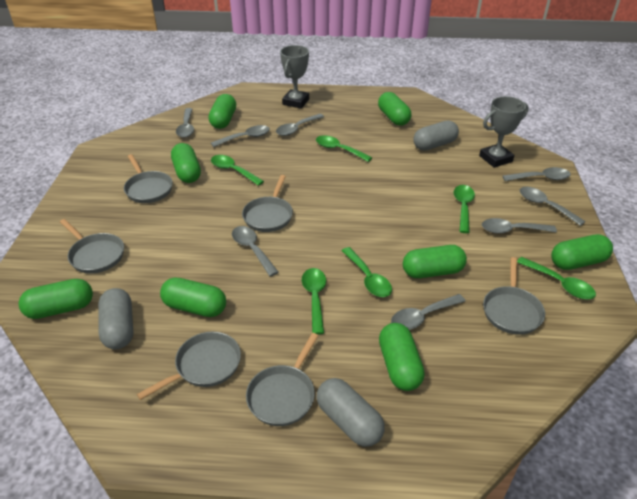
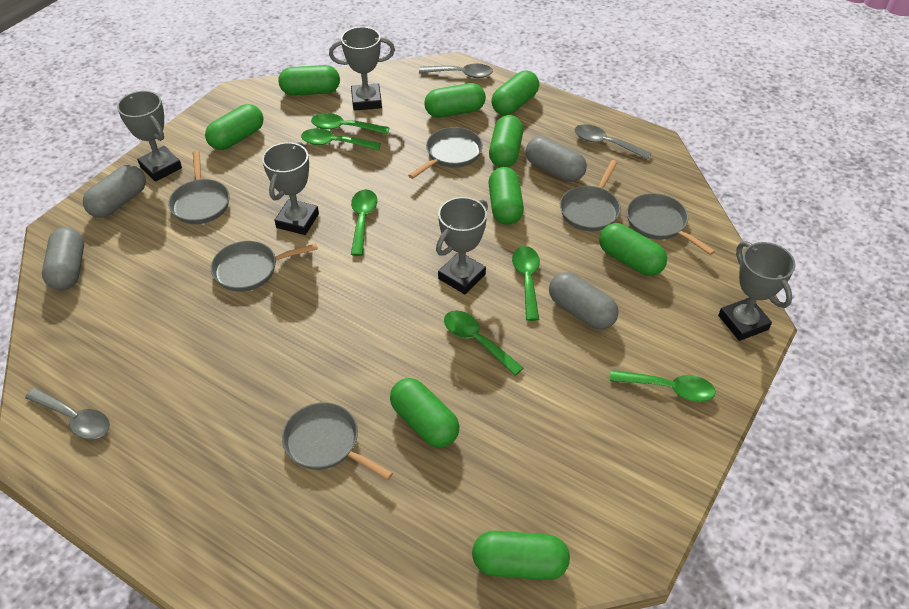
green capsule: 8 -> 9
grey capsule: 3 -> 4
grey spoon: 8 -> 3
grey trophy: 2 -> 5

